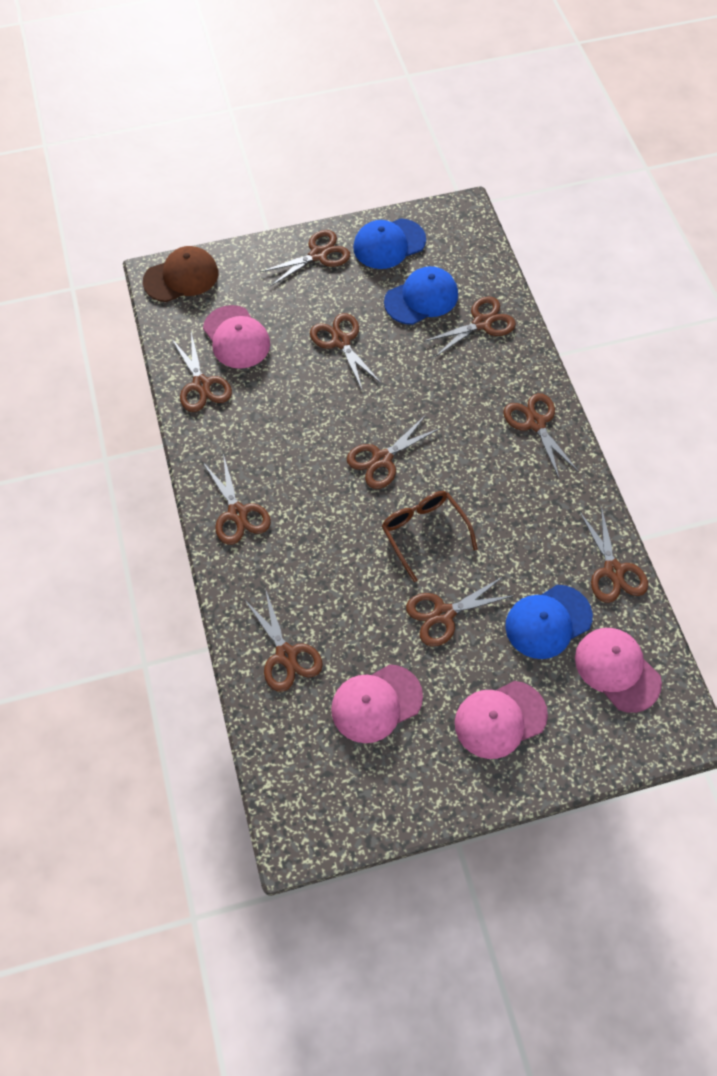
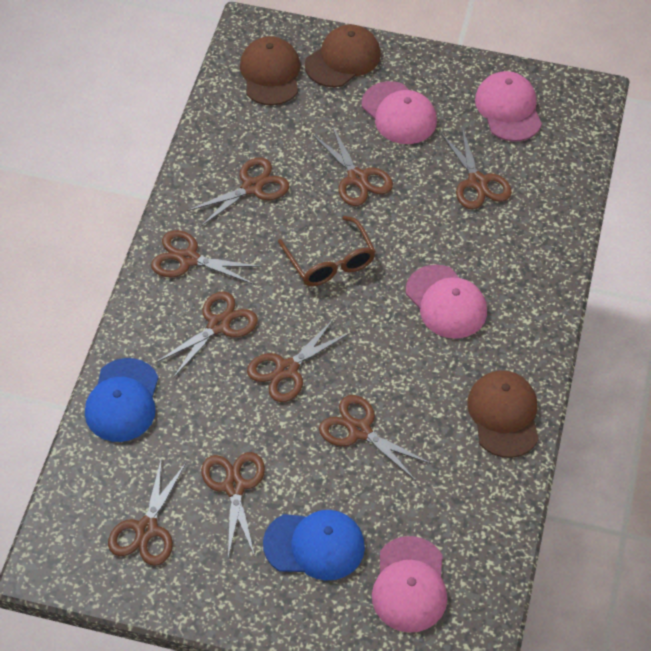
blue cap: 3 -> 2
brown cap: 1 -> 3
brown scissors: 10 -> 9

